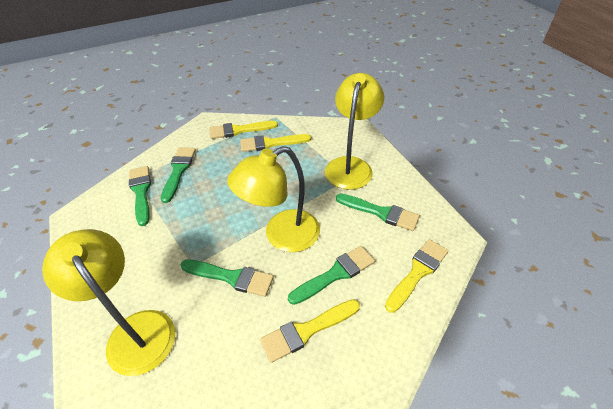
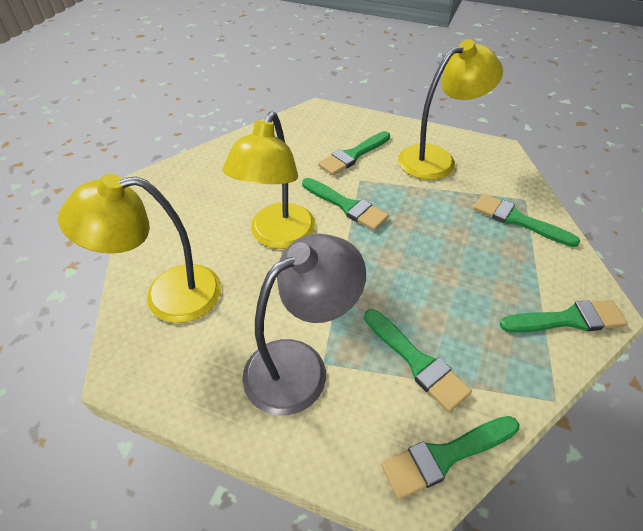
green brush: 5 -> 6
grey lamp: 0 -> 1
yellow brush: 4 -> 0

